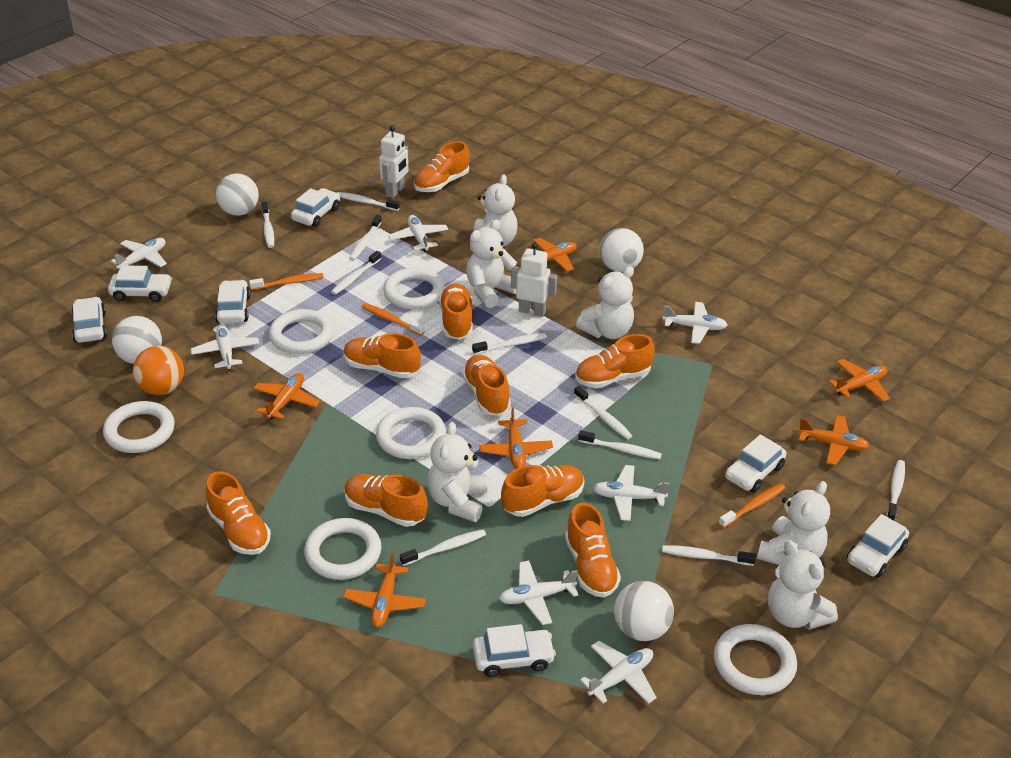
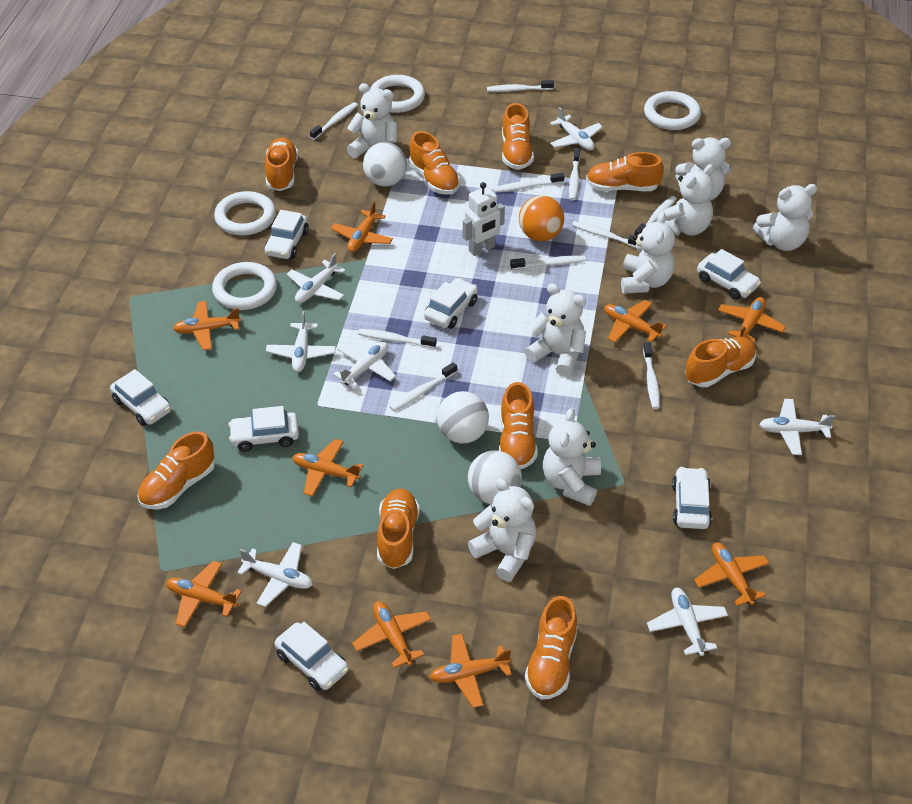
orange plane: 6 -> 9
orange toothbrush: 3 -> 0
white ball: 4 -> 3
white ring: 6 -> 4
white robot: 2 -> 1
white teddy bear: 6 -> 8

